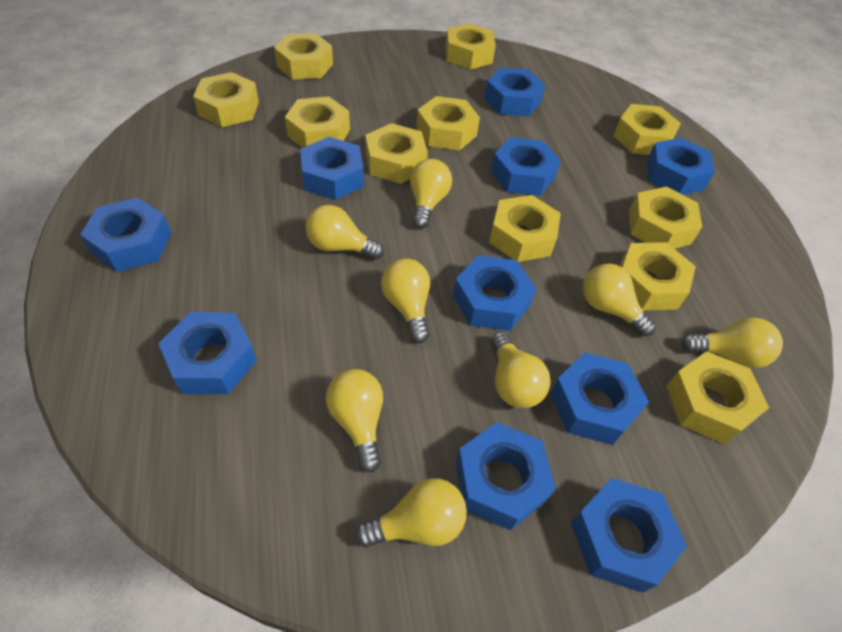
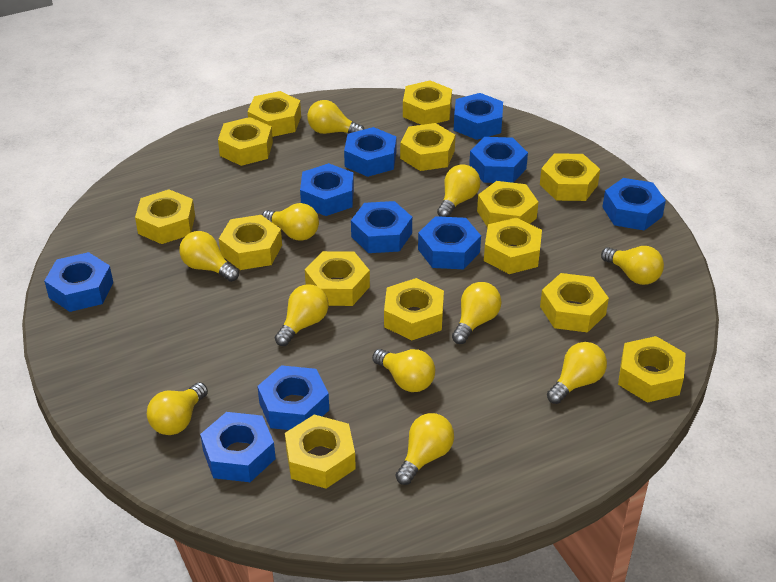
yellow light bulb: 8 -> 11
yellow nut: 11 -> 14

